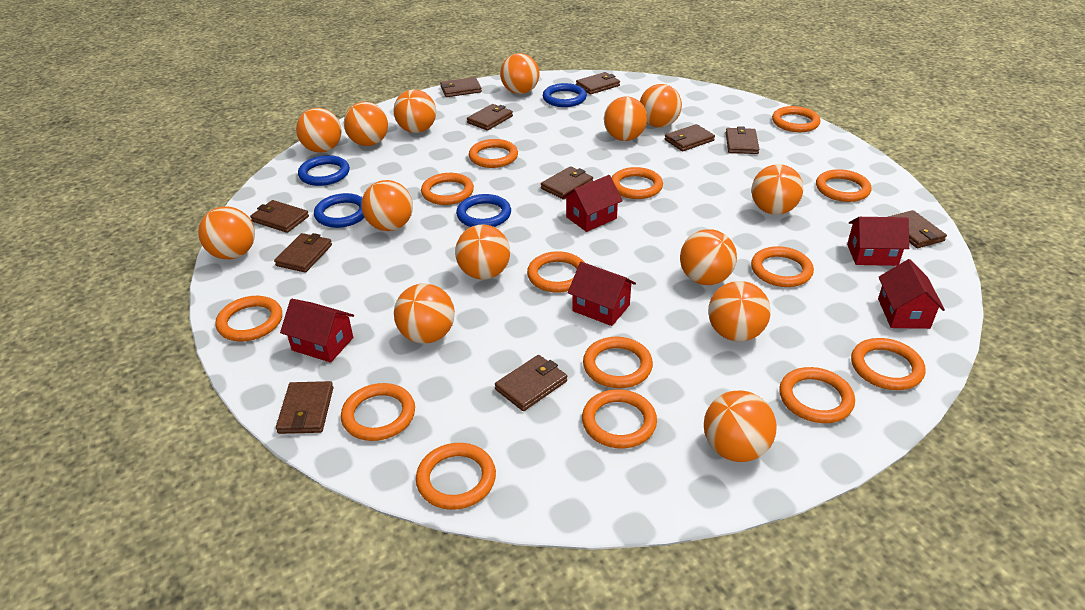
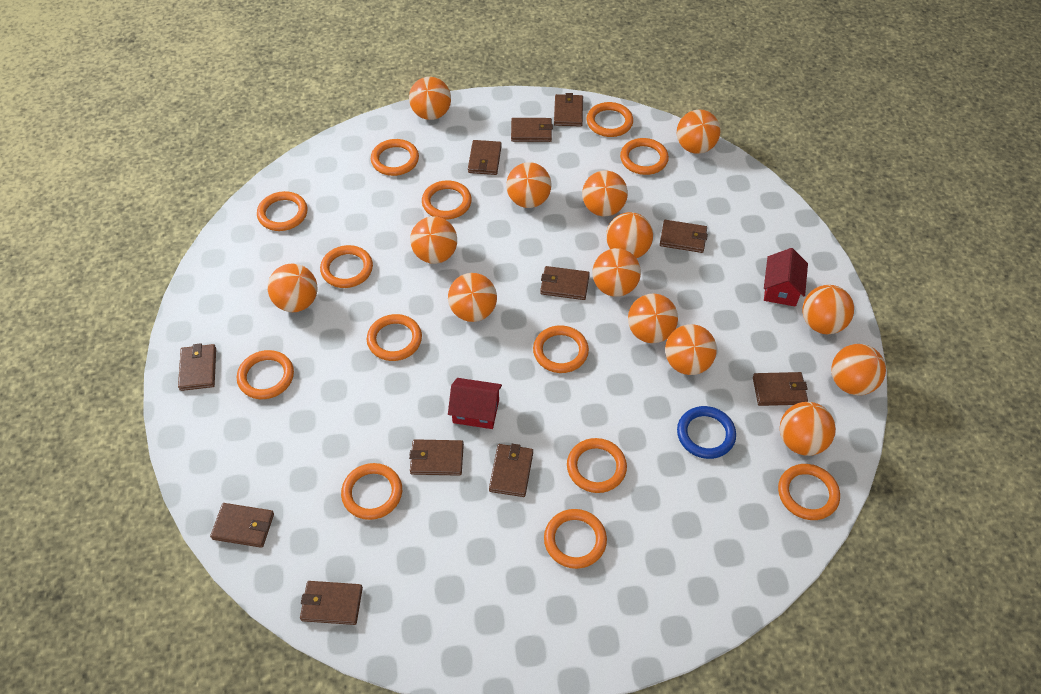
blue ring: 4 -> 1
orange ring: 14 -> 13
red house: 5 -> 2

